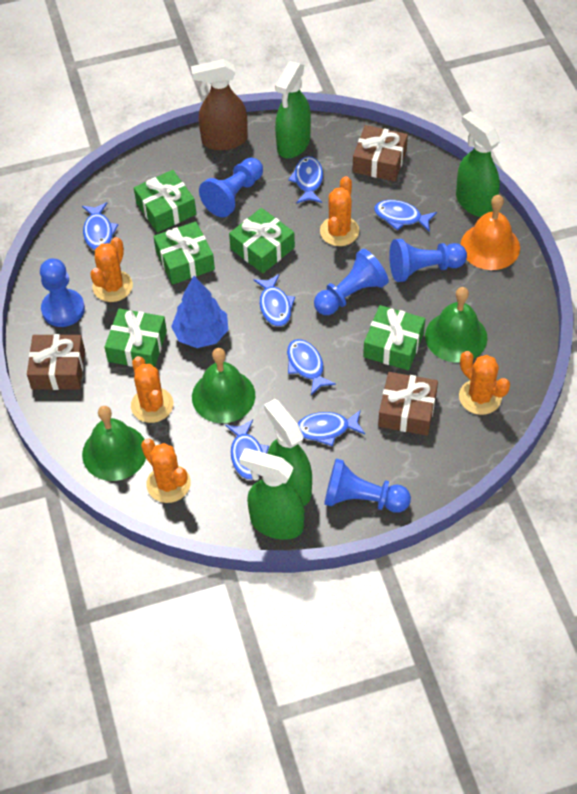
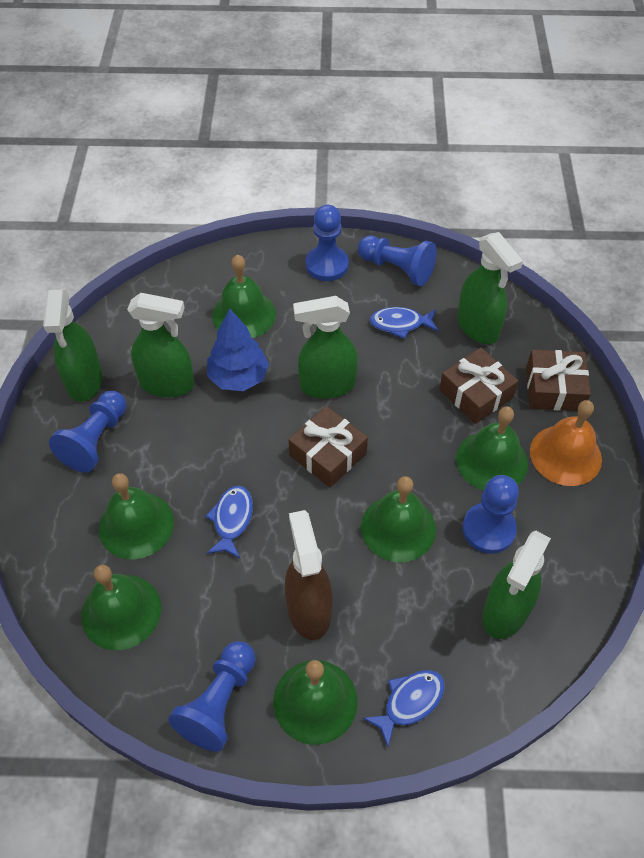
blue fish: 7 -> 3
green bell: 3 -> 6
green gift: 5 -> 0
green spray bottle: 4 -> 5
orange cactus: 5 -> 0

